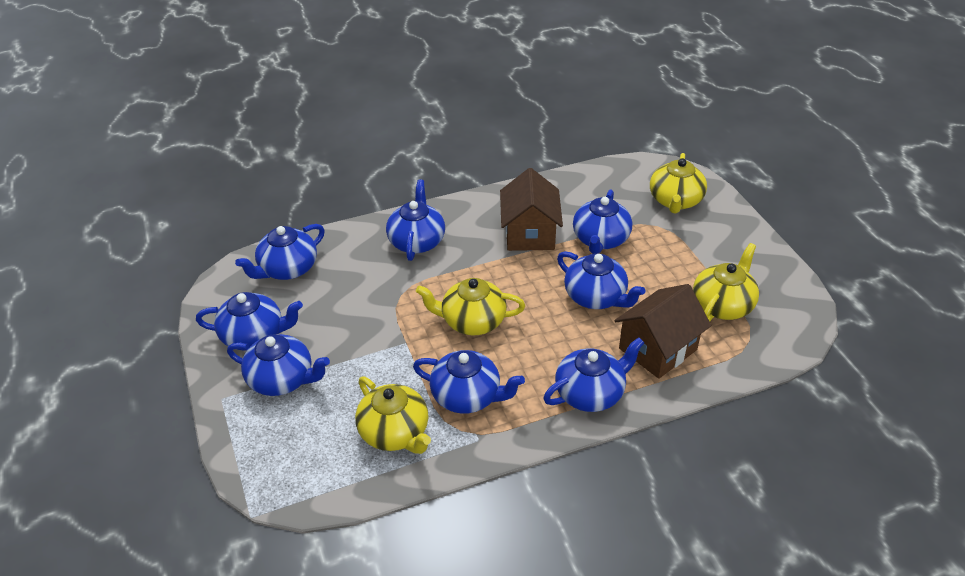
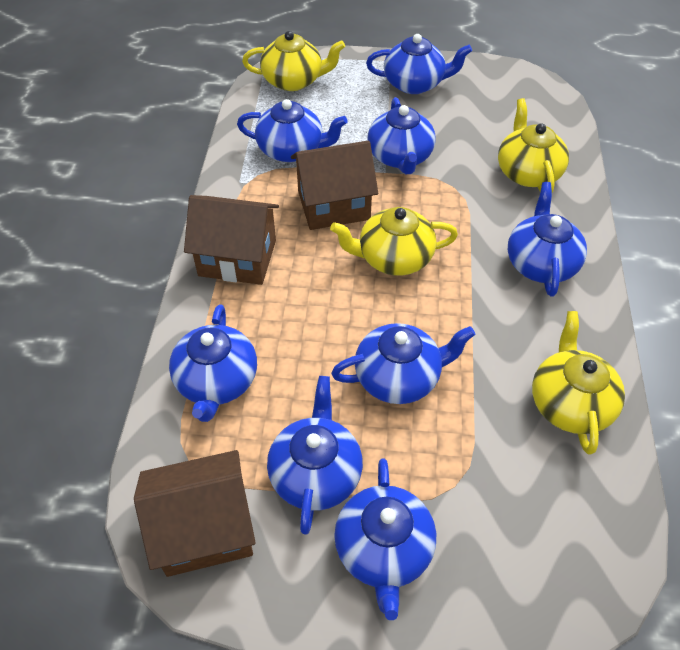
brown house: 2 -> 3

